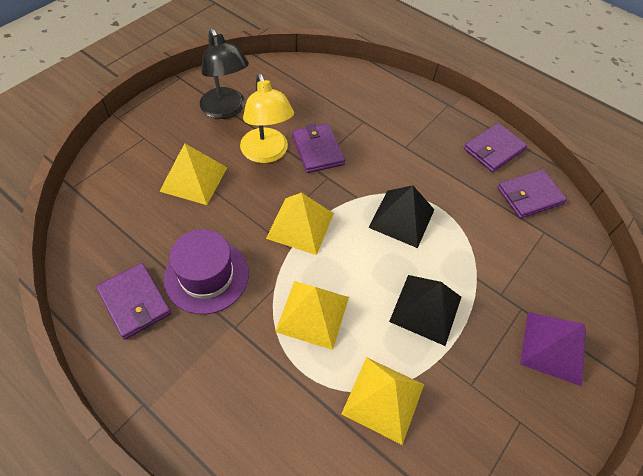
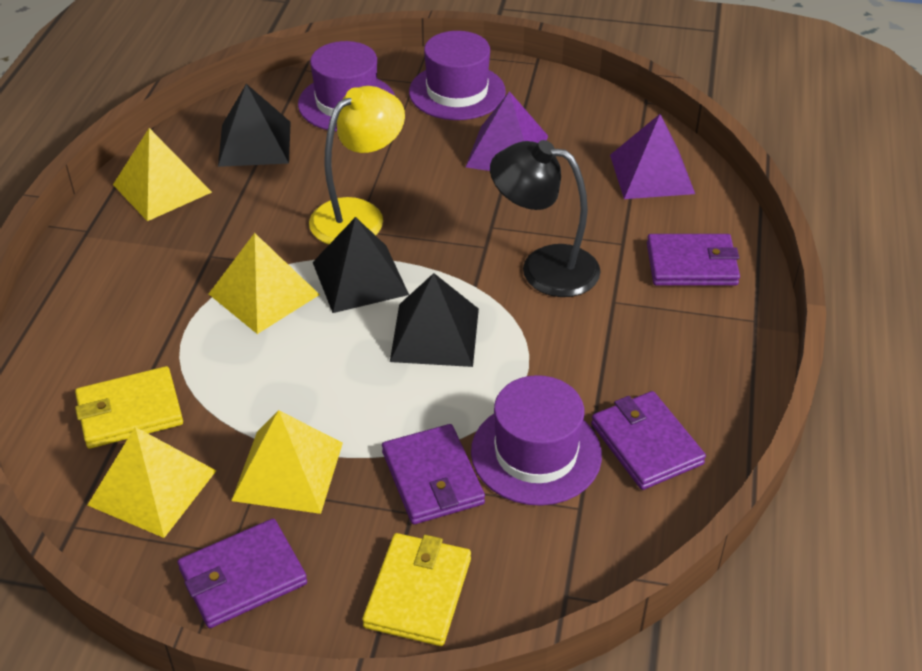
black pyramid: 2 -> 3
purple hat: 1 -> 3
purple pyramid: 1 -> 2
yellow wallet: 0 -> 2

